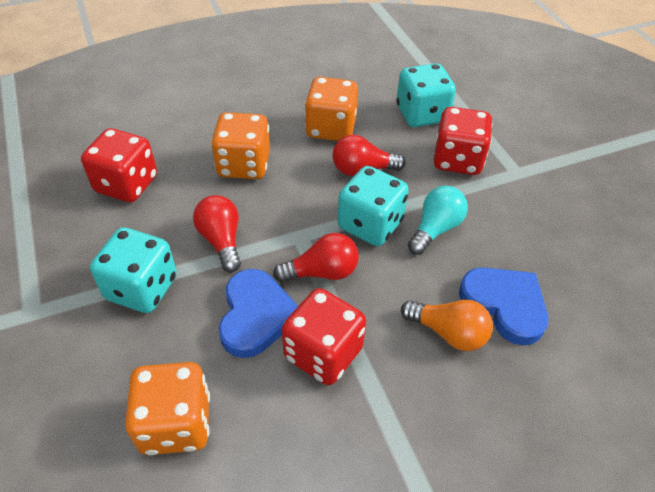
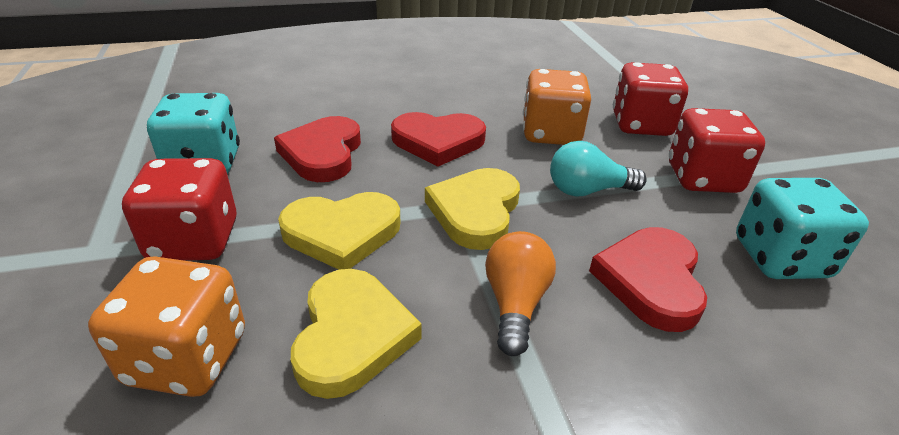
blue heart: 2 -> 0
orange dice: 3 -> 2
red heart: 0 -> 3
red light bulb: 3 -> 0
turquoise dice: 3 -> 2
yellow heart: 0 -> 3

